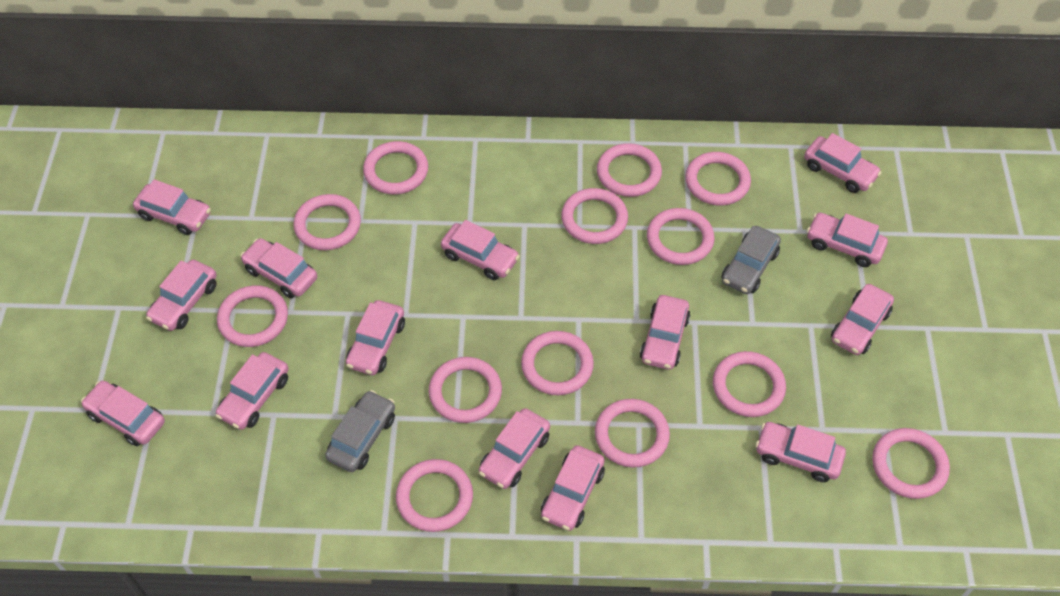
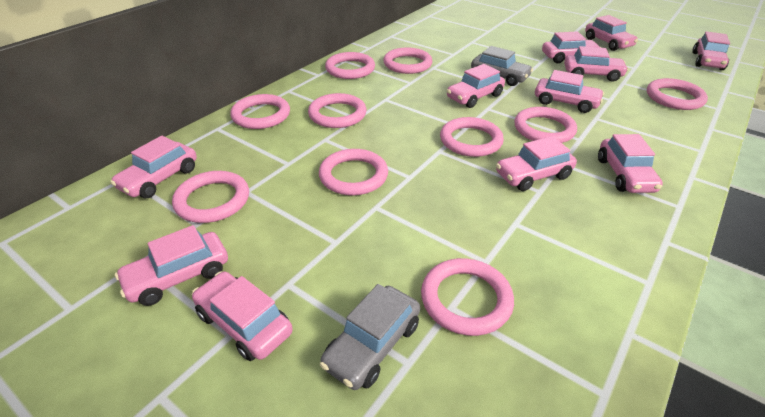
pink car: 14 -> 11
pink ring: 13 -> 10

